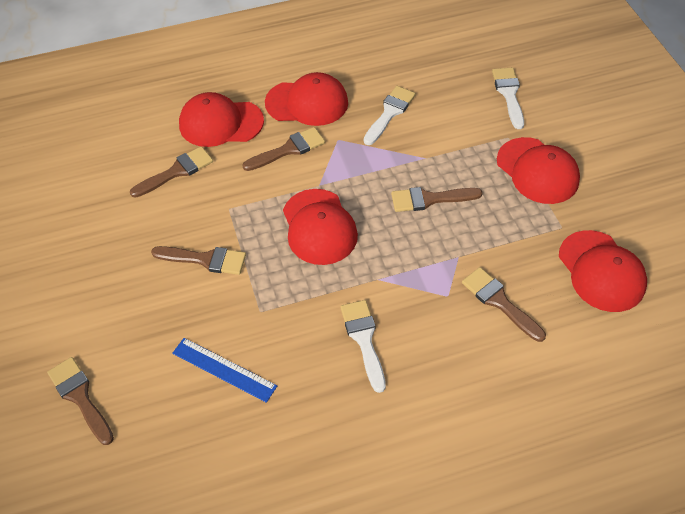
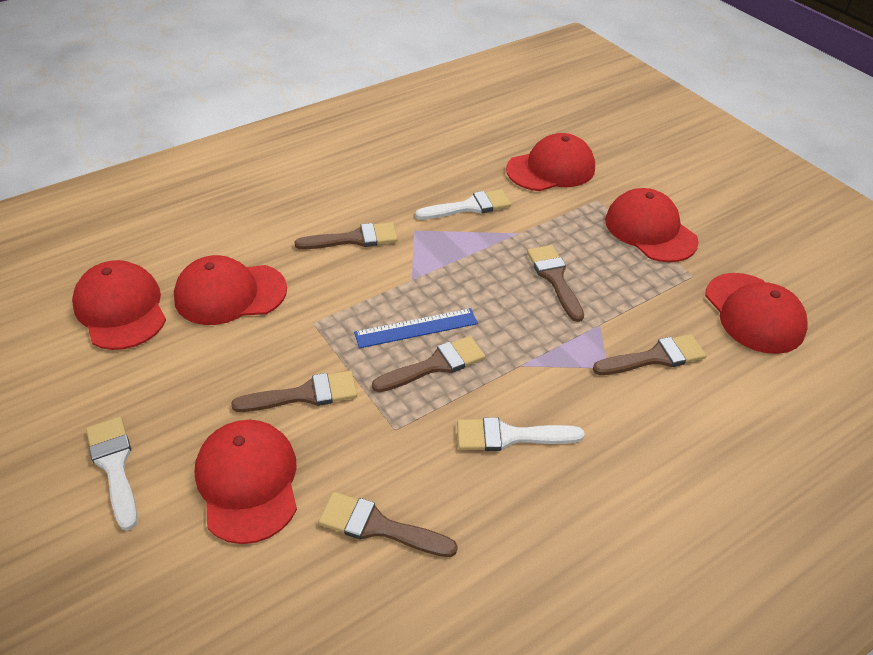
red cap: 5 -> 6

